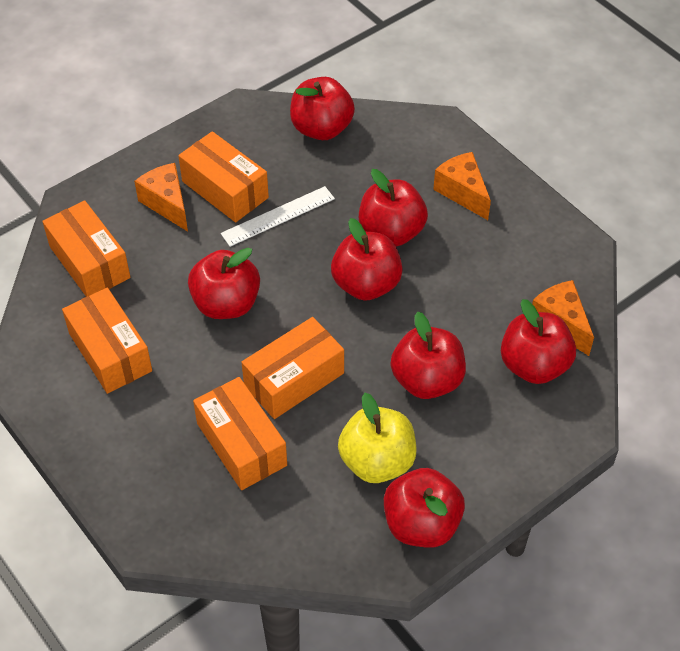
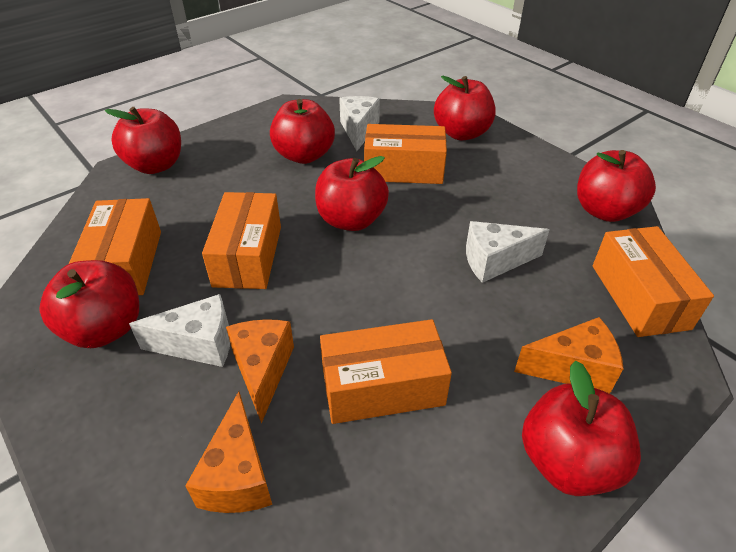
white cheese: 0 -> 3
white ruler: 1 -> 0
yellow apple: 1 -> 0

